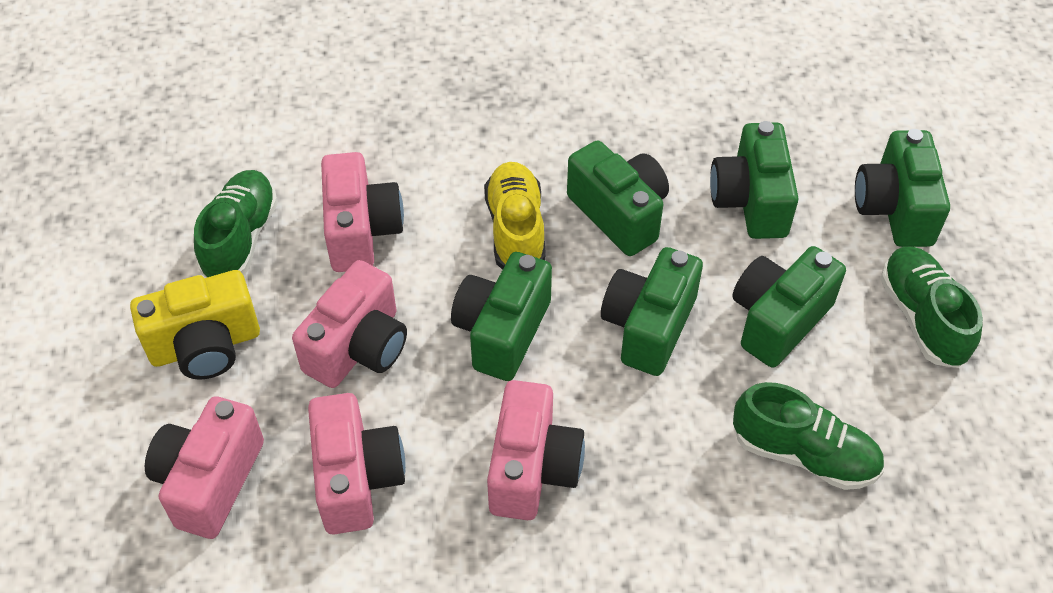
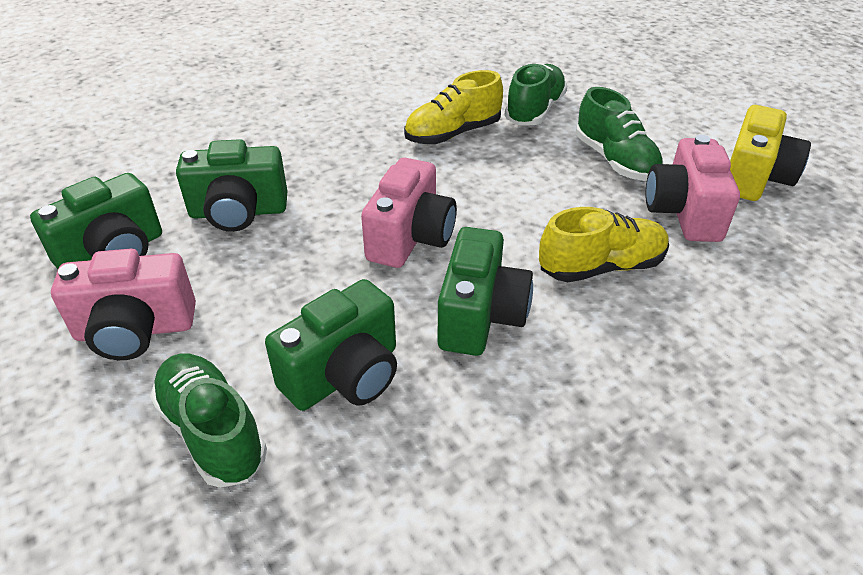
green camera: 6 -> 4
pink camera: 5 -> 3
yellow shoe: 1 -> 2

